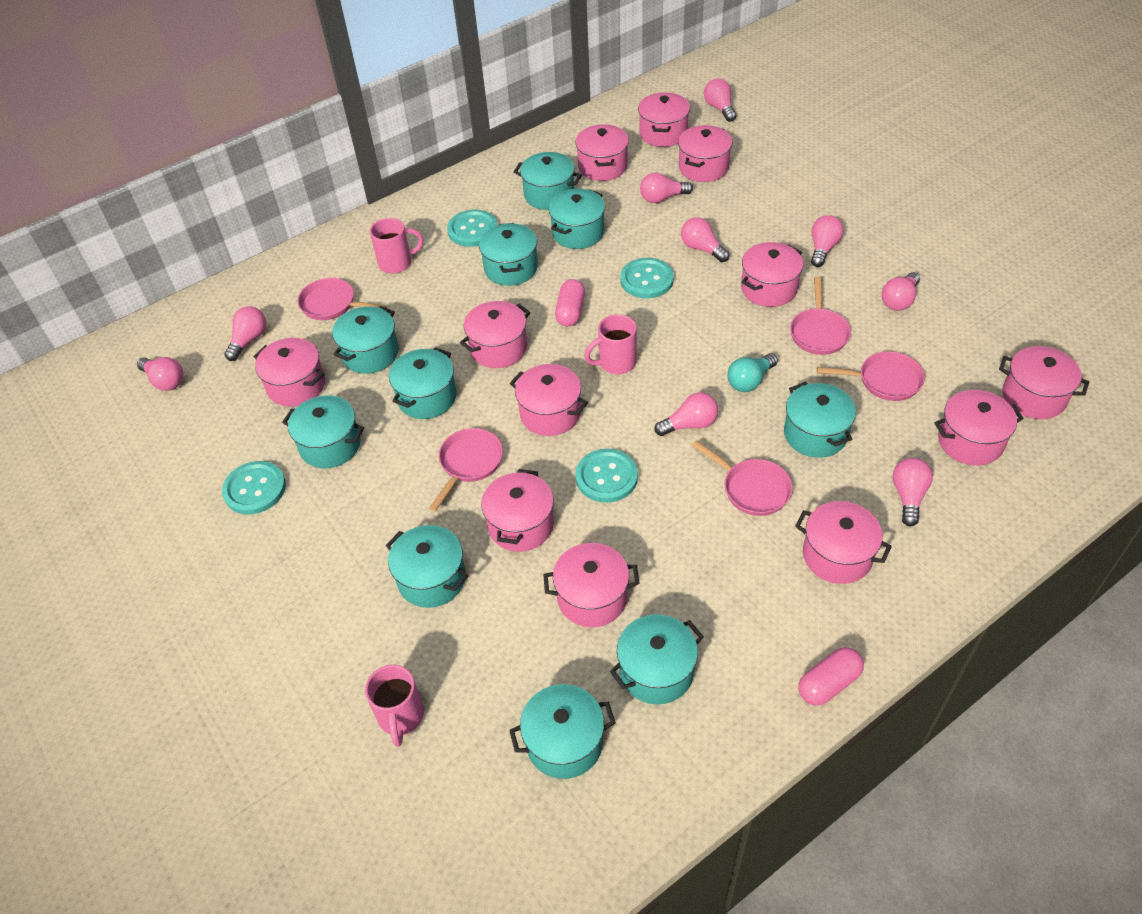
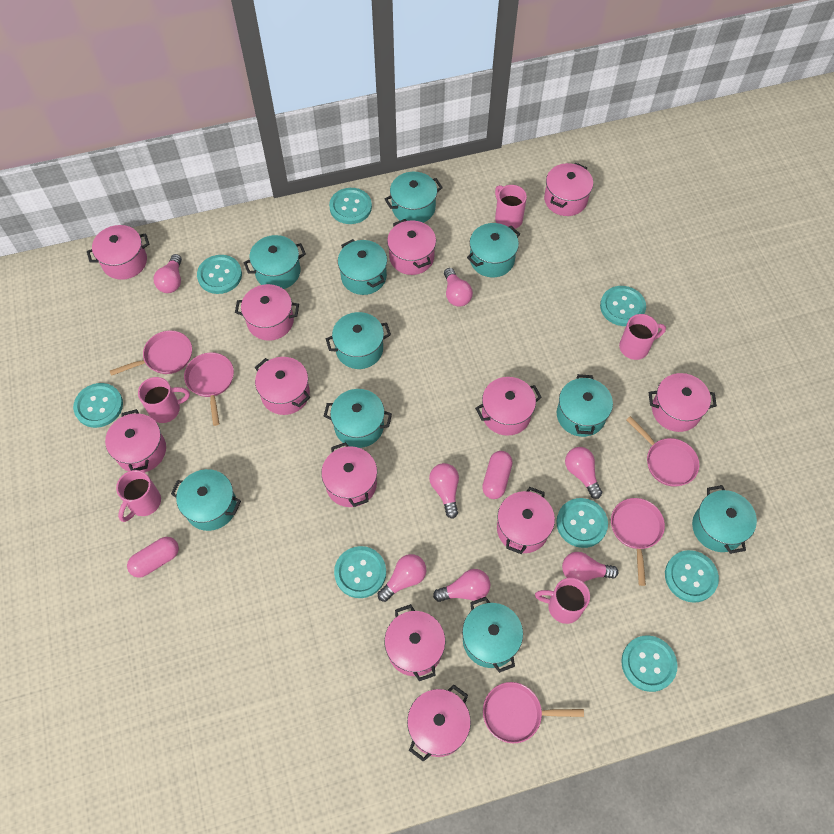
pink light bulb: 9 -> 7
pink mug: 3 -> 5
turquoise button: 4 -> 8
turquoise light bulb: 1 -> 0

